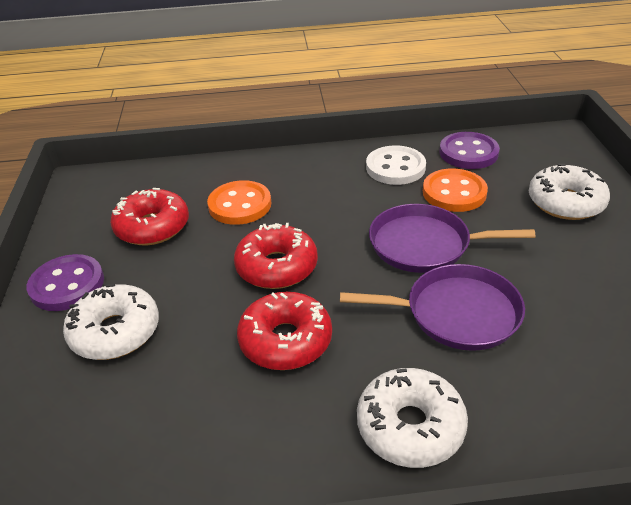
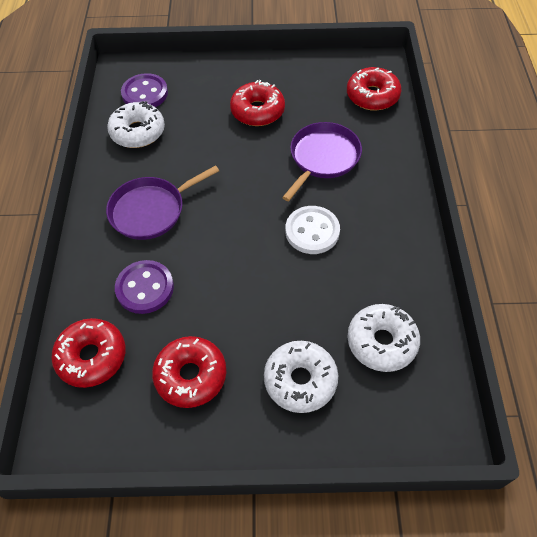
orange button: 2 -> 0
red donut: 3 -> 4

